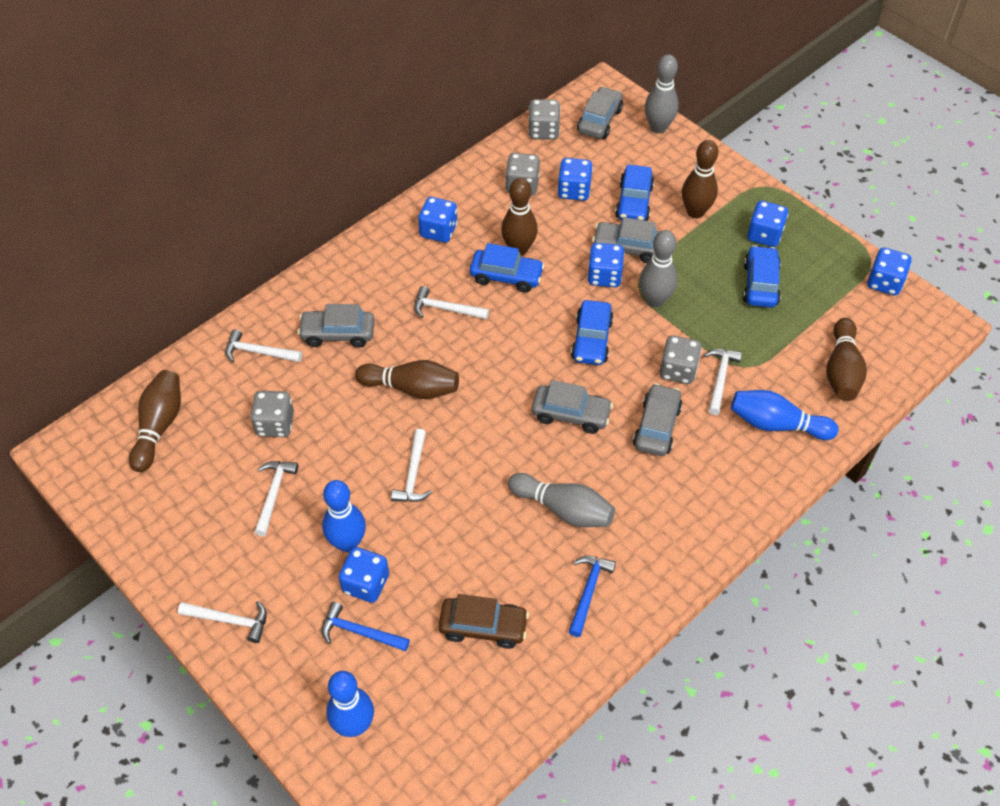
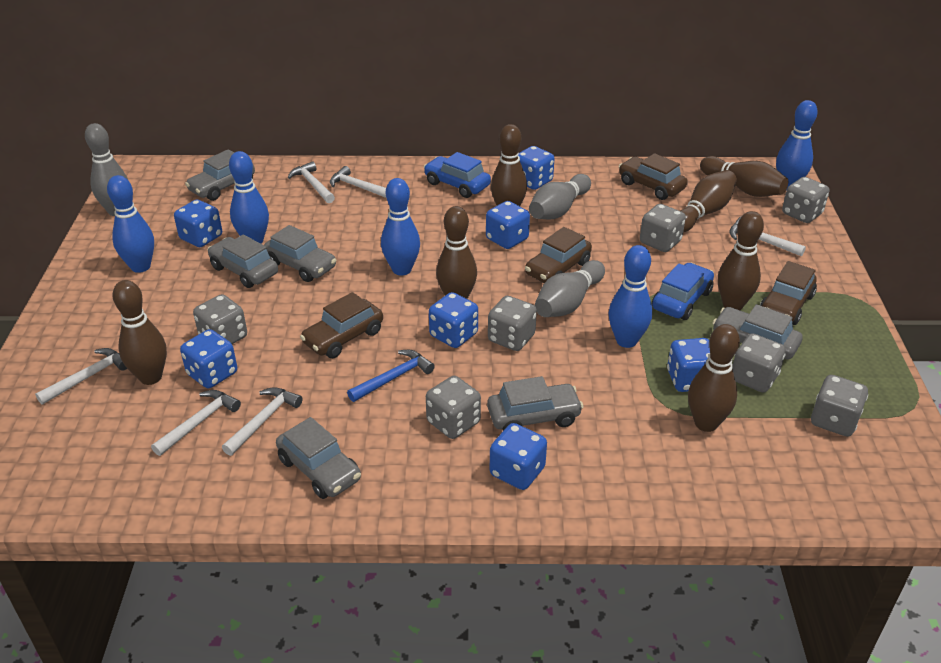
blue bowling pin: 3 -> 5
blue car: 4 -> 2
blue dice: 6 -> 7
blue hammer: 2 -> 1
brown bowling pin: 5 -> 7
brown car: 1 -> 4
grey car: 5 -> 6
grey dice: 4 -> 7

